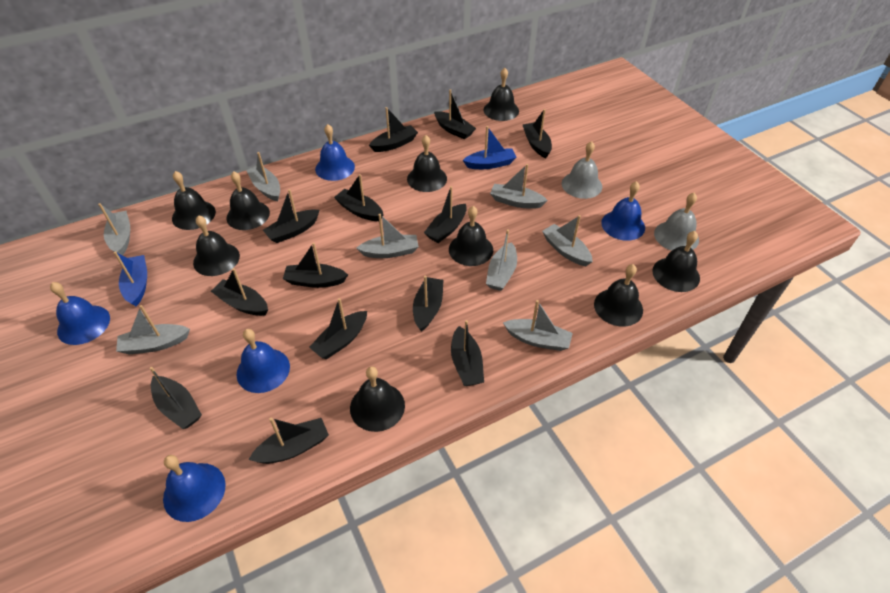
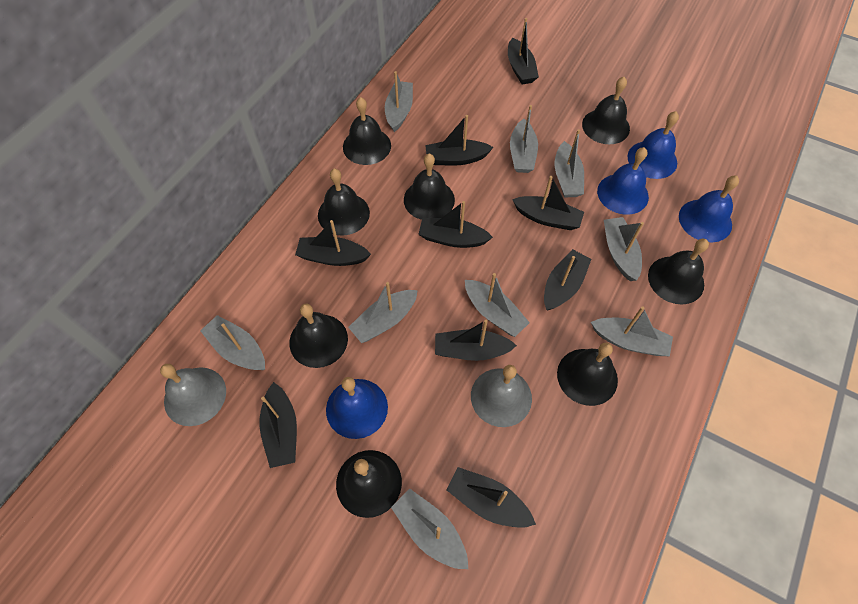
black bell: 9 -> 8
black boat: 13 -> 9
blue bell: 5 -> 4
blue boat: 2 -> 0
grey boat: 8 -> 9

